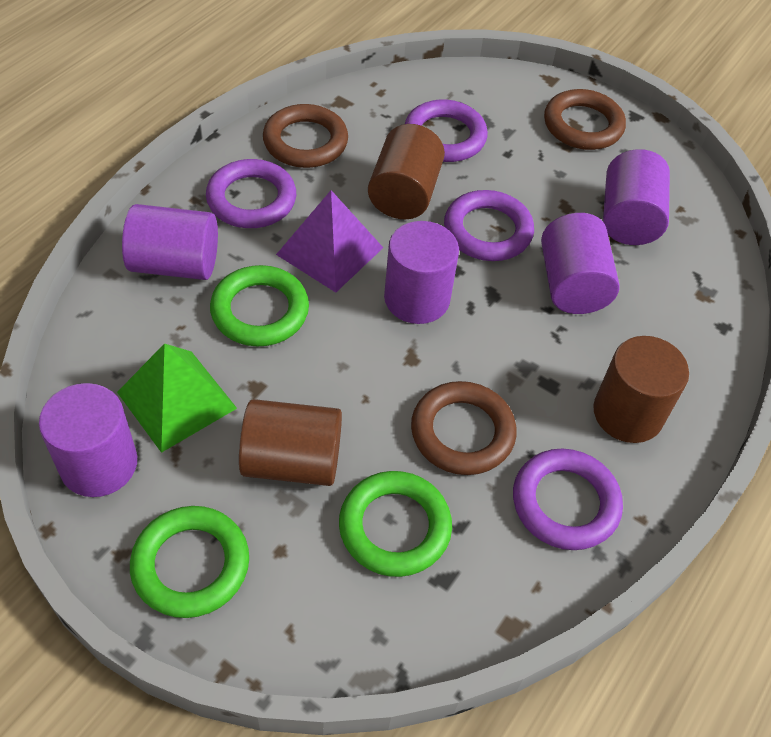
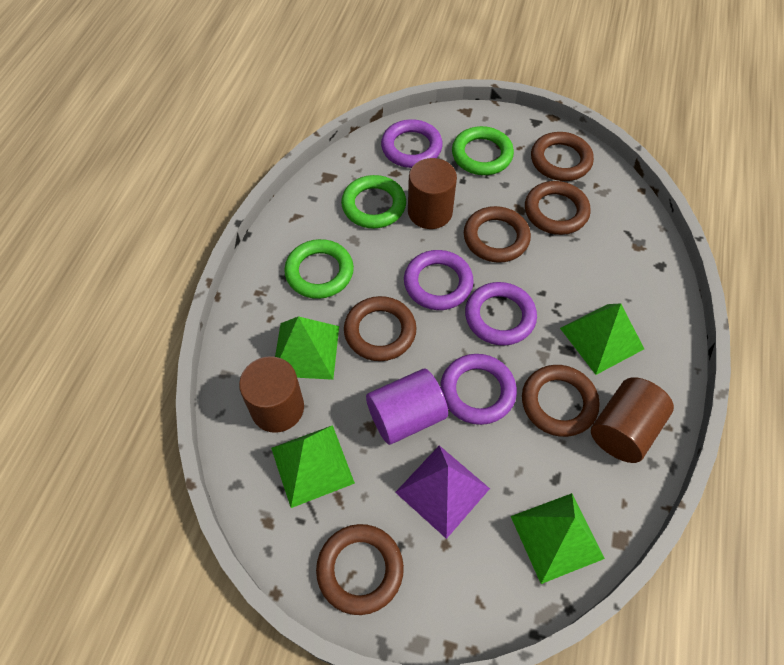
brown ring: 3 -> 6
green pyramid: 1 -> 4
purple cylinder: 5 -> 1

